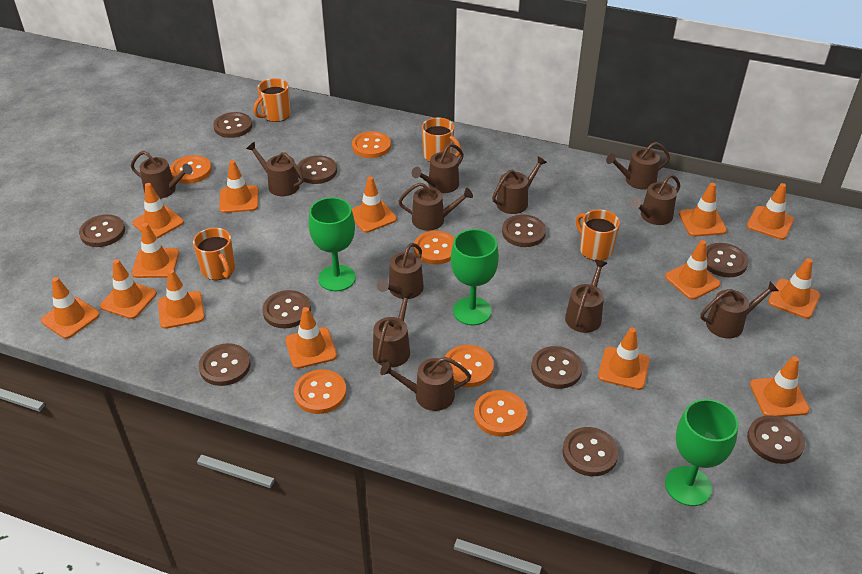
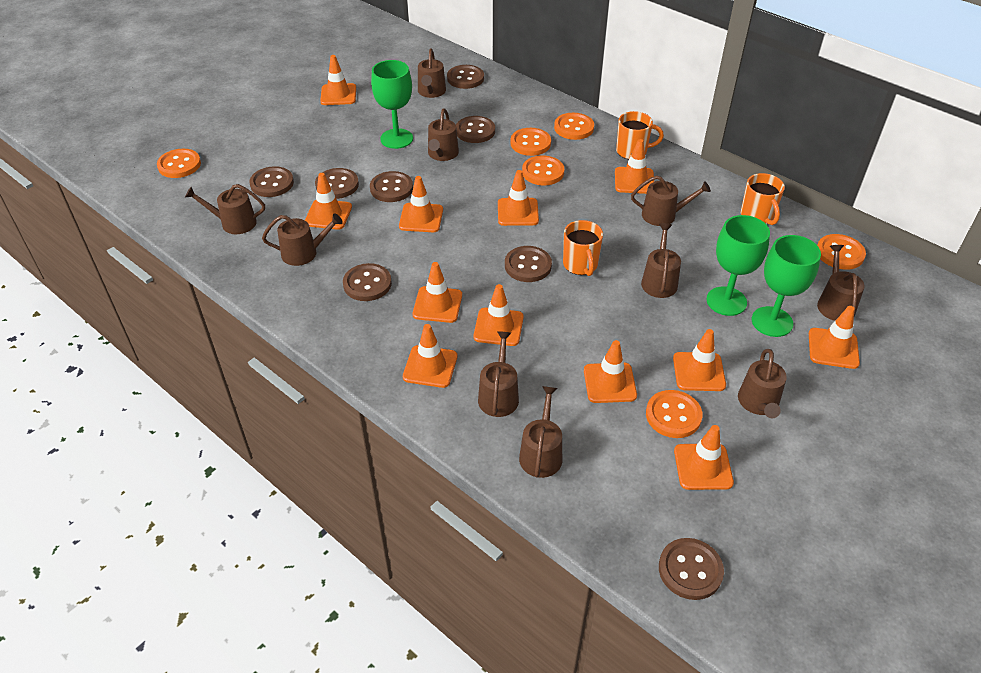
brown button: 10 -> 8
brown watering can: 12 -> 10
orange mug: 4 -> 3
orange traffic cone: 14 -> 12

